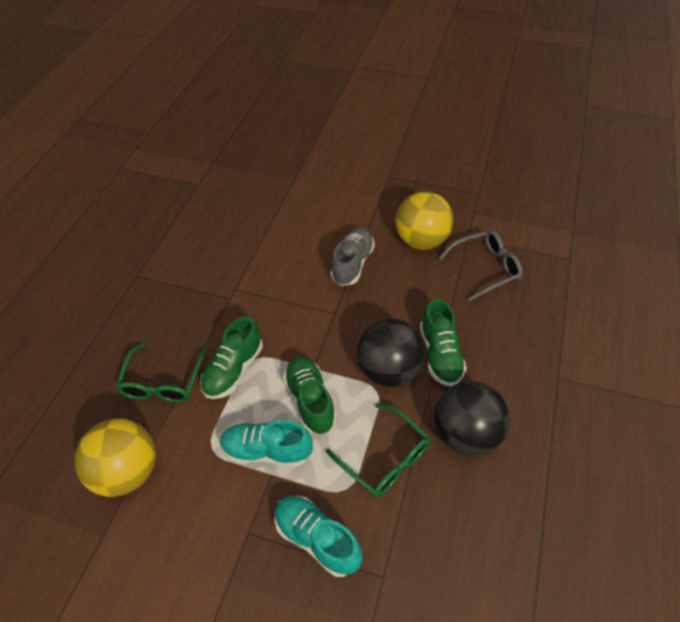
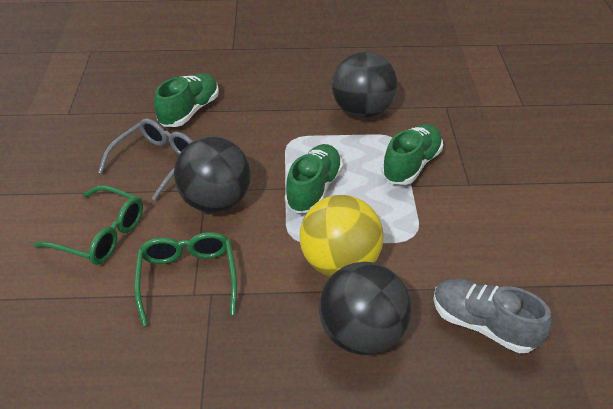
black ball: 2 -> 3
turquoise shoe: 2 -> 0
yellow ball: 2 -> 1

